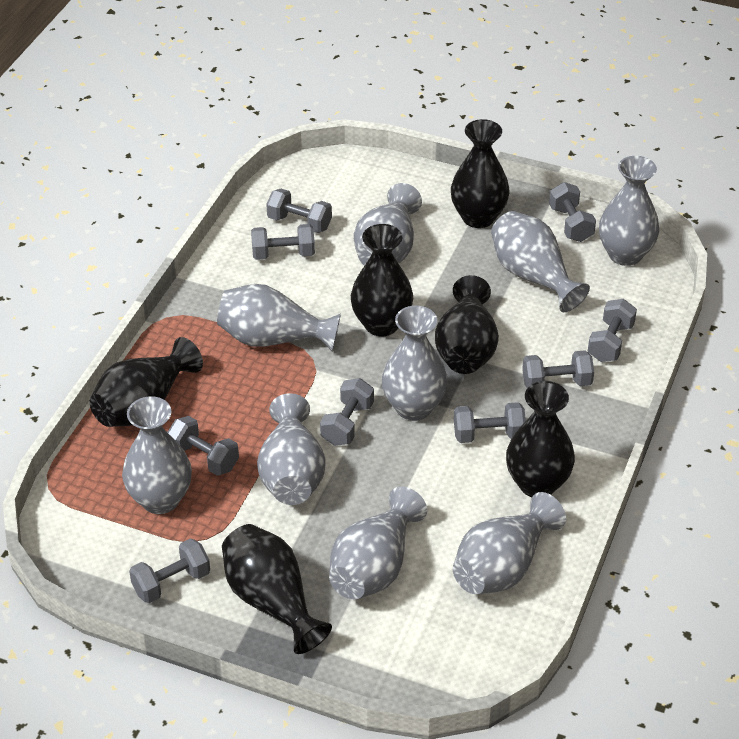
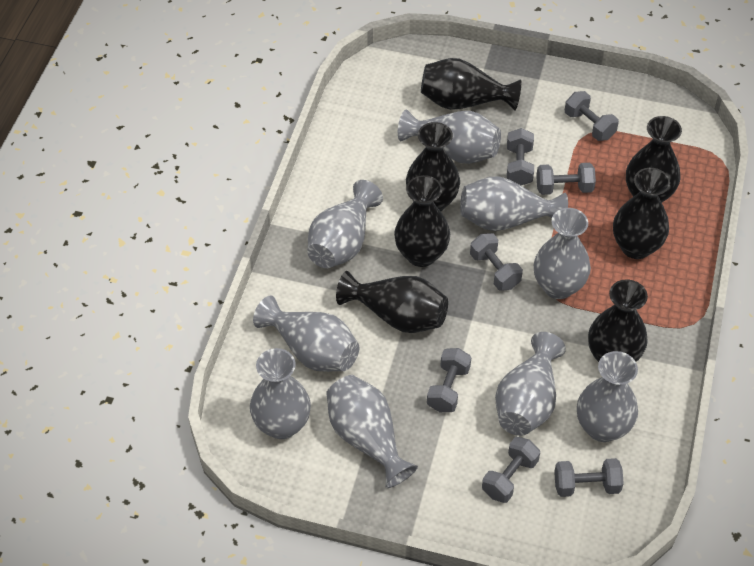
black vase: 6 -> 7
grey dumbbell: 9 -> 7

